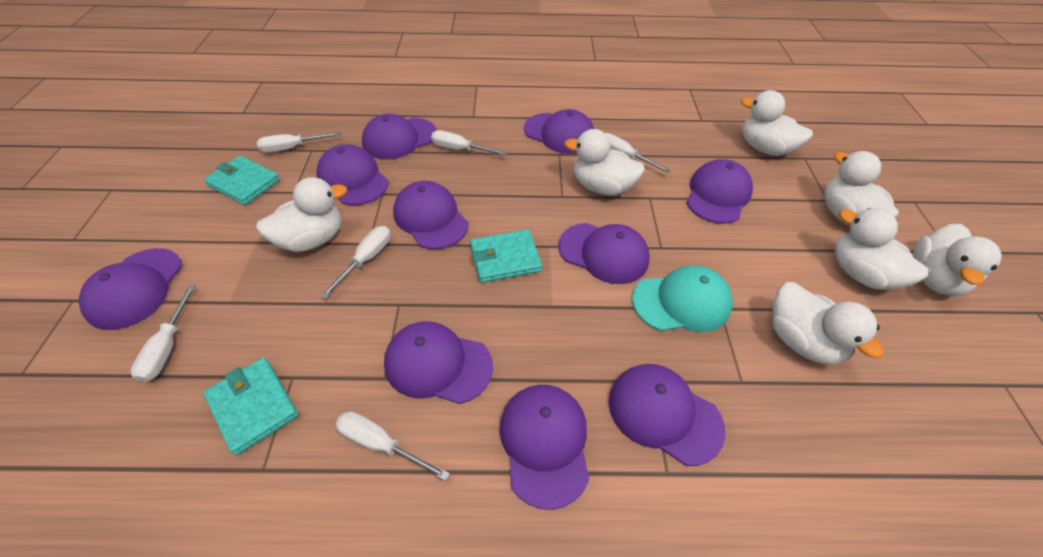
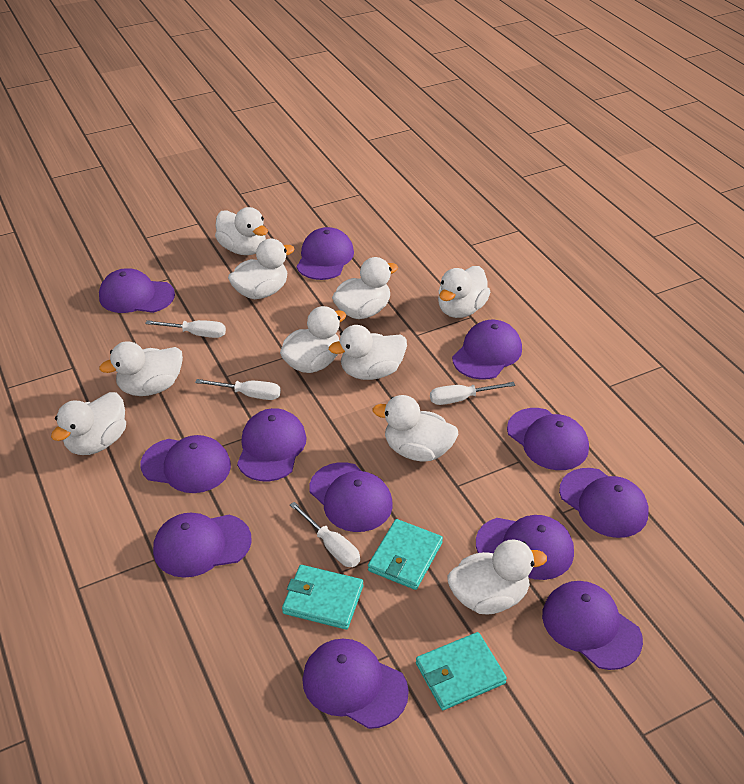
purple cap: 10 -> 12
turquoise cap: 1 -> 0
white duck: 7 -> 10
white screwdriver: 6 -> 4

